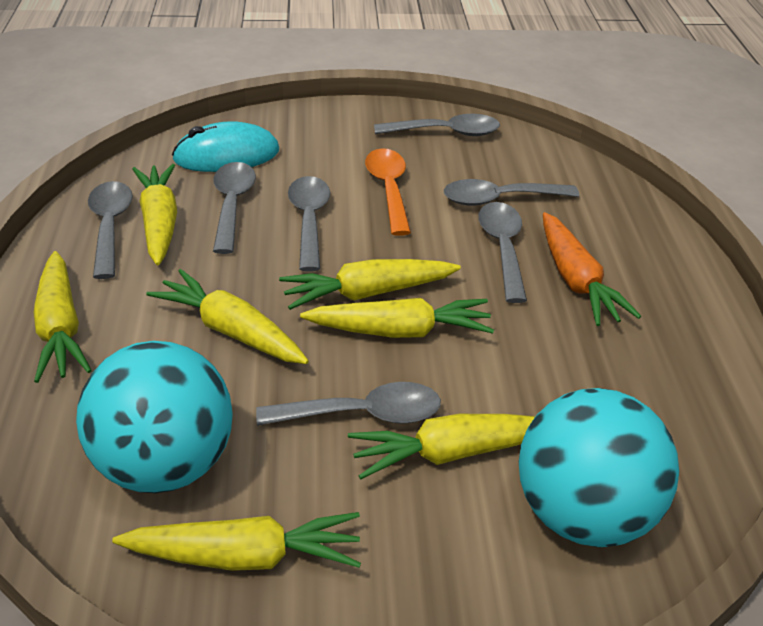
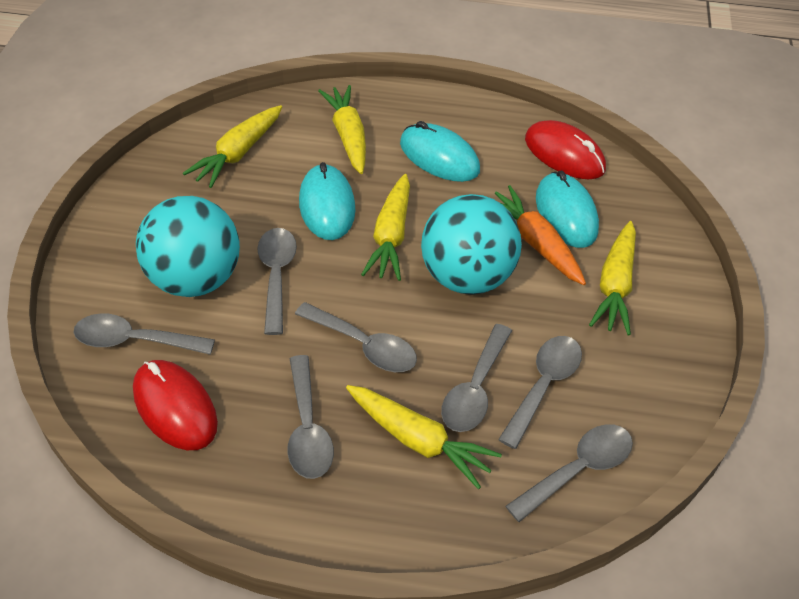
orange spoon: 1 -> 0
red mouse: 0 -> 2
turquoise mouse: 1 -> 3
yellow carrot: 7 -> 5

